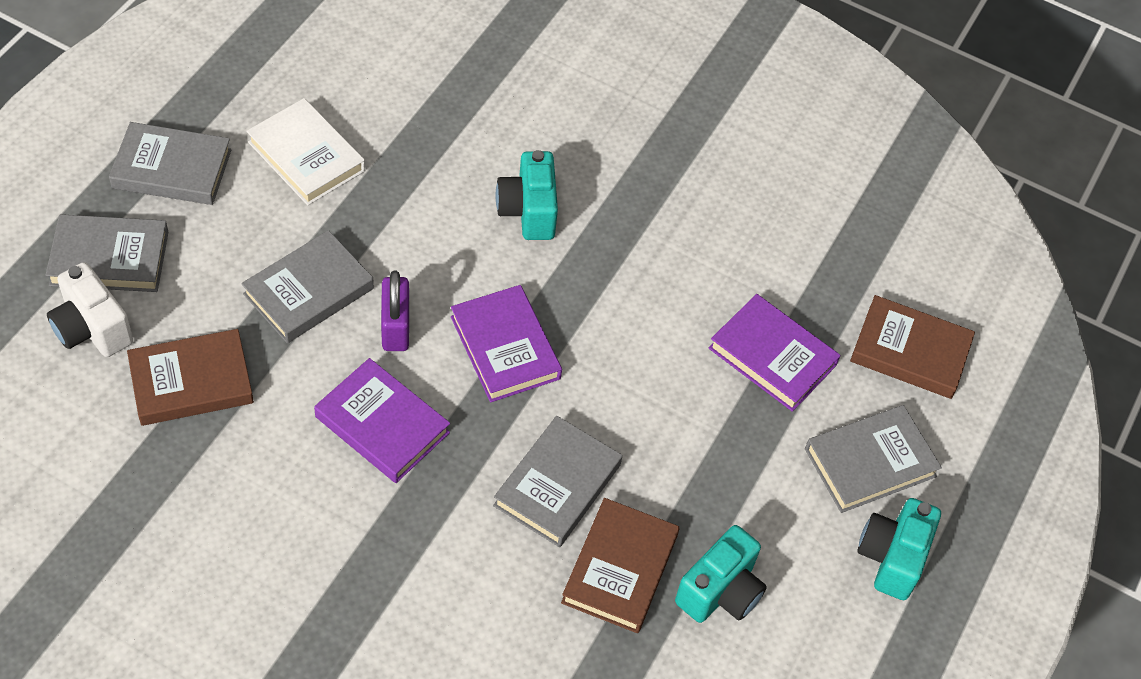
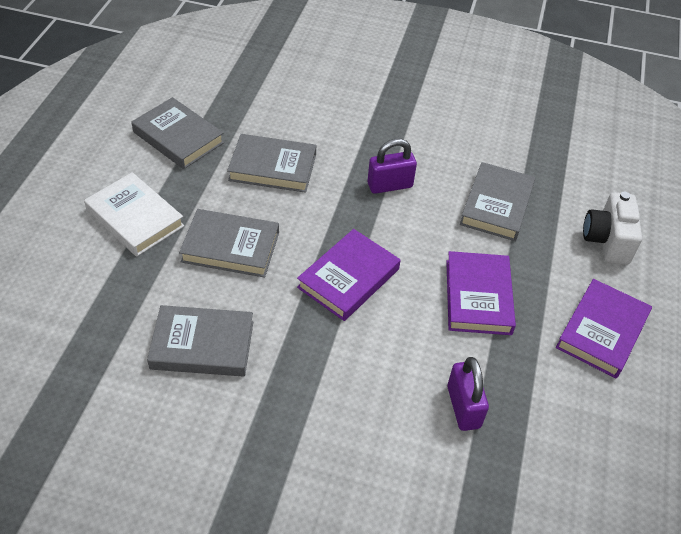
brown book: 3 -> 0
purple padlock: 1 -> 2
turquoise camera: 3 -> 0

